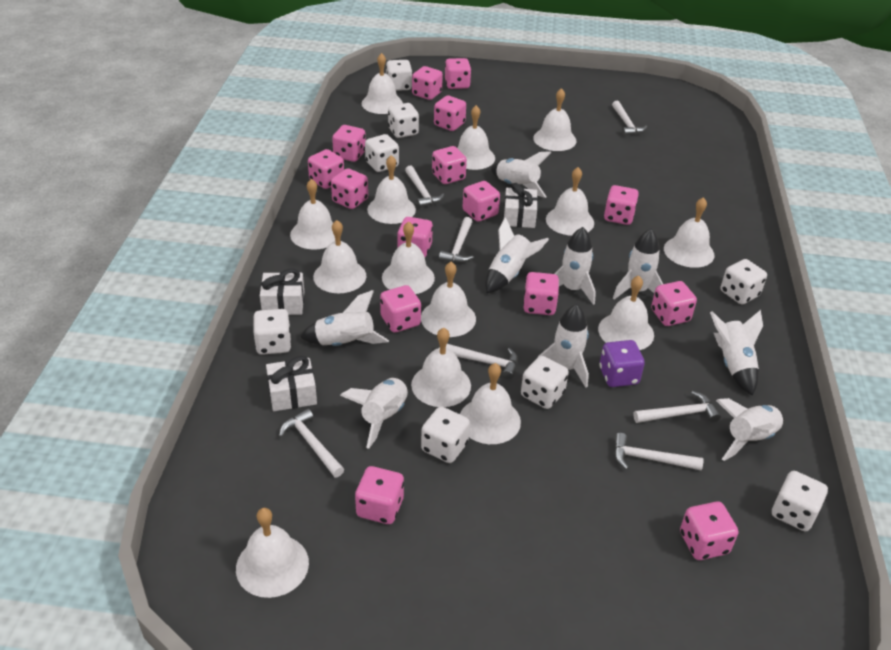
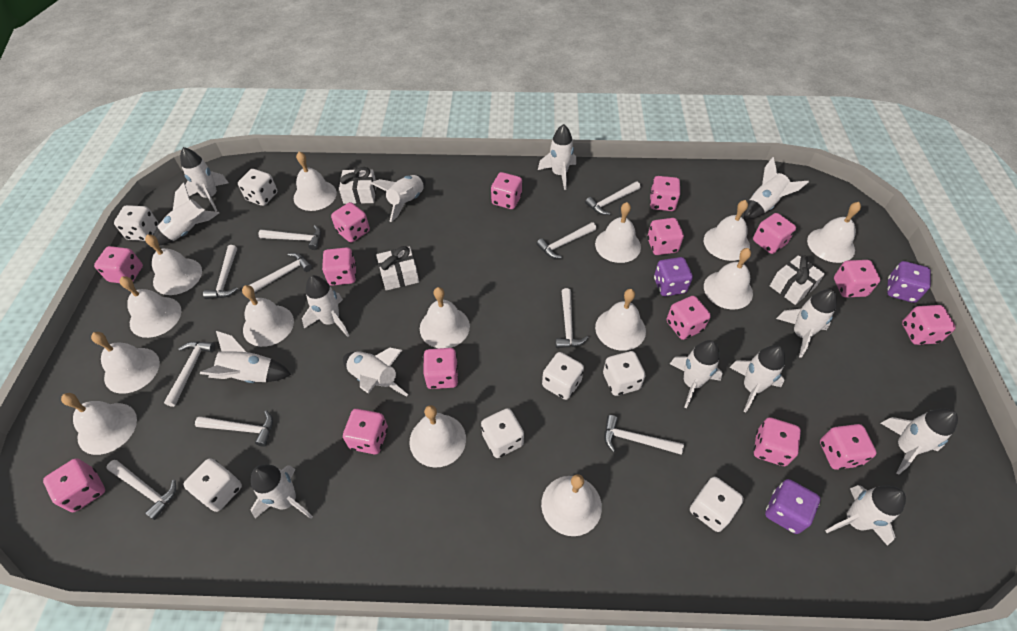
purple dice: 1 -> 3
white dice: 8 -> 7
white hammer: 7 -> 10
white rocket: 9 -> 14

